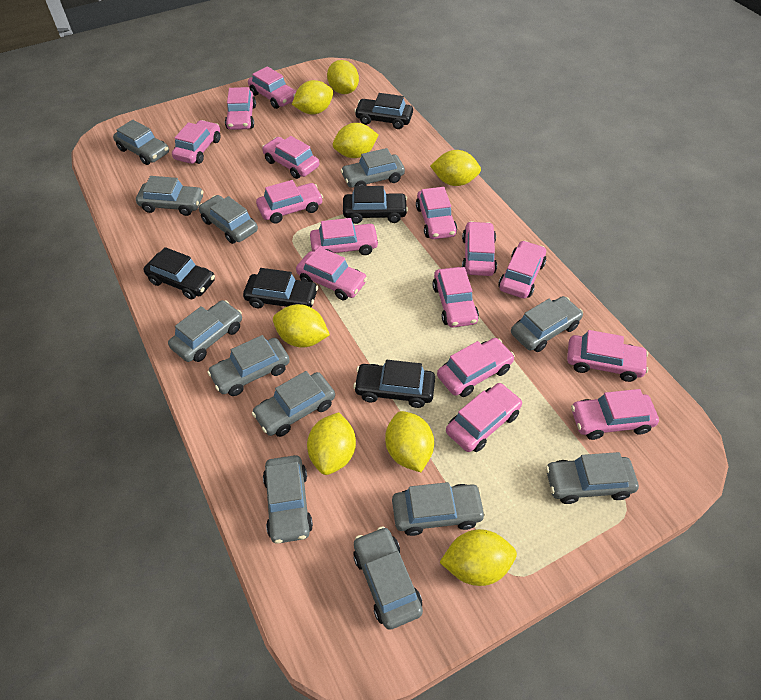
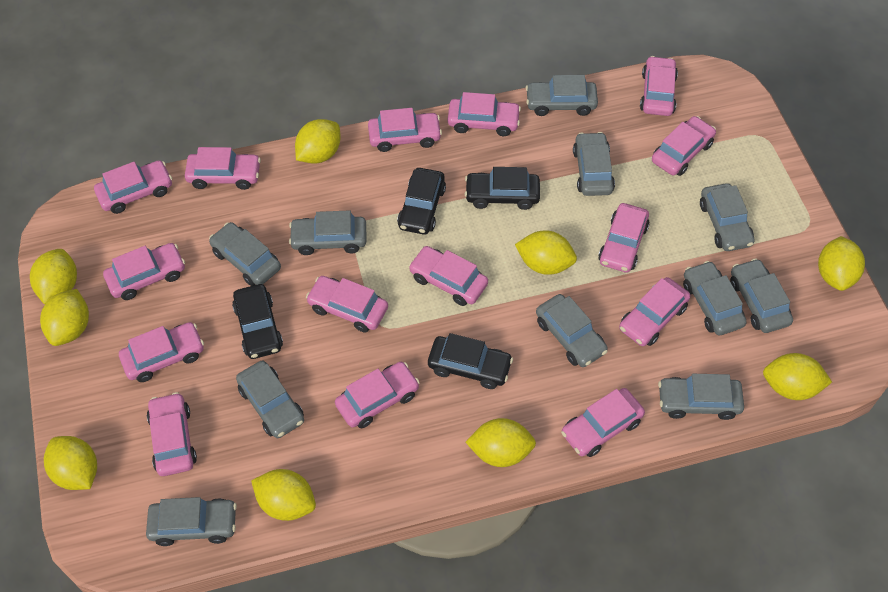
black car: 5 -> 4
grey car: 12 -> 11
yellow lemon: 8 -> 9

